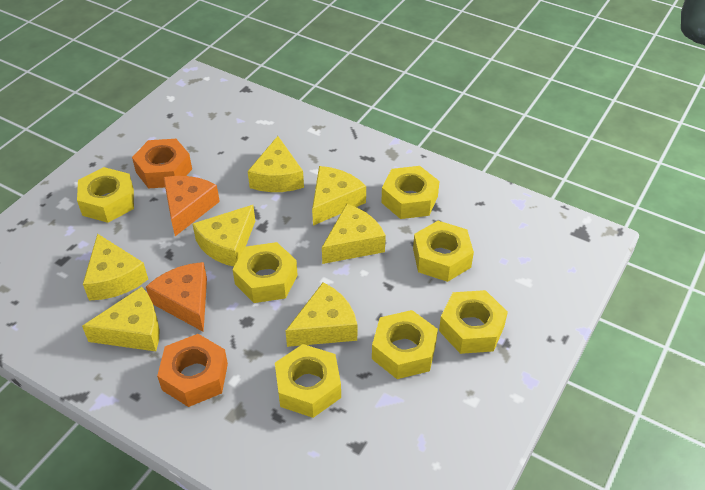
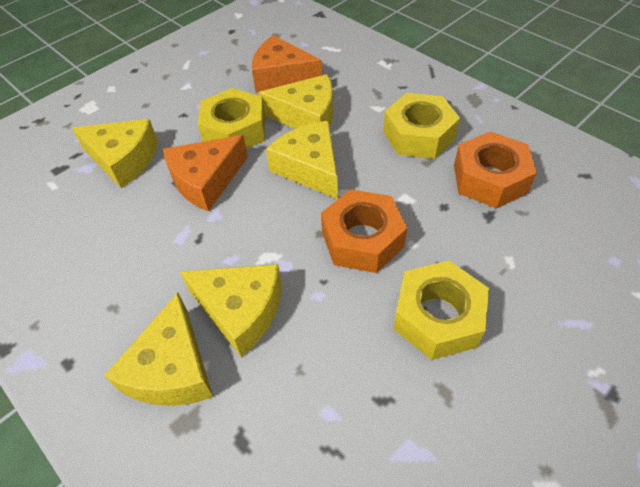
yellow cheese: 7 -> 5
yellow nut: 7 -> 3

